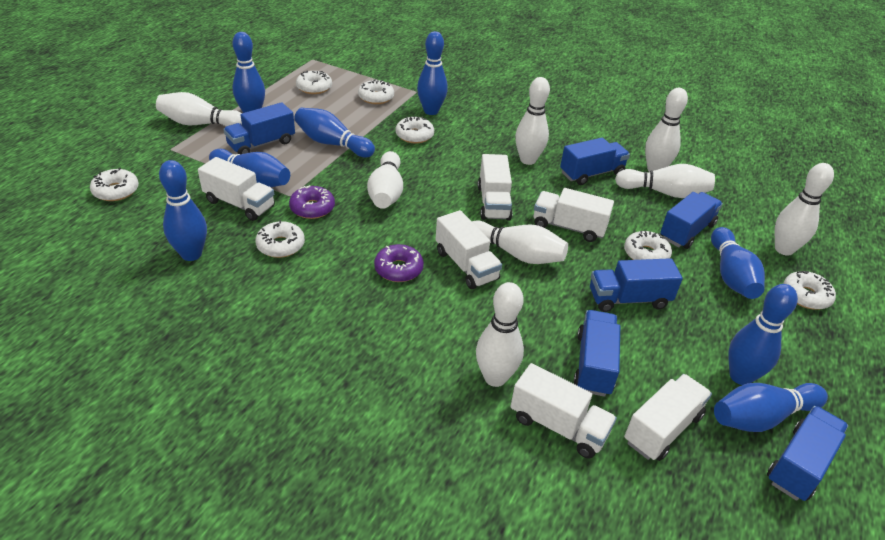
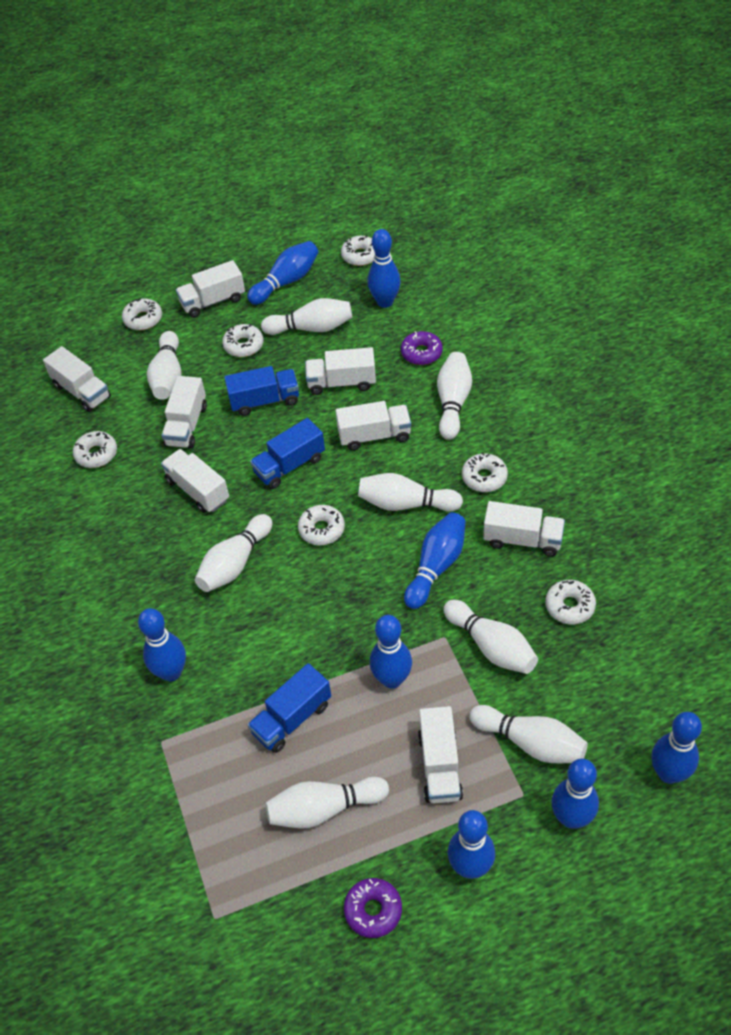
blue truck: 6 -> 3
white truck: 6 -> 8

